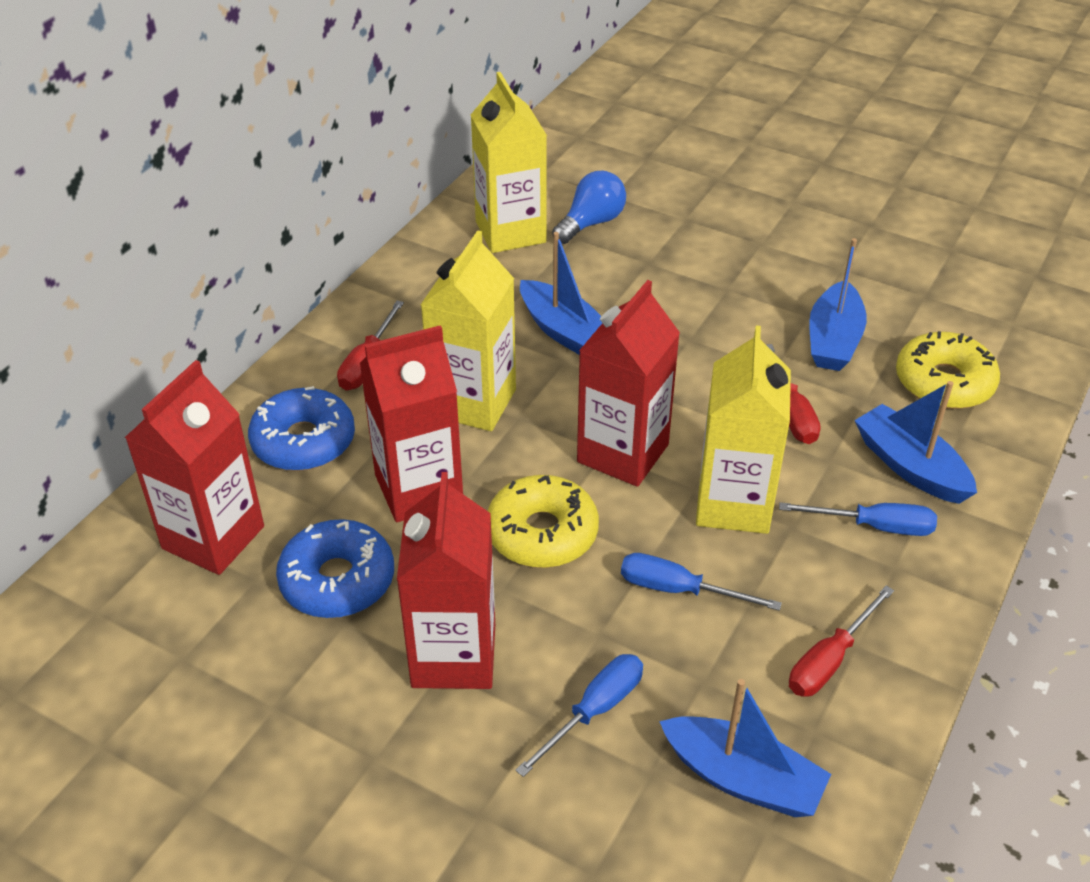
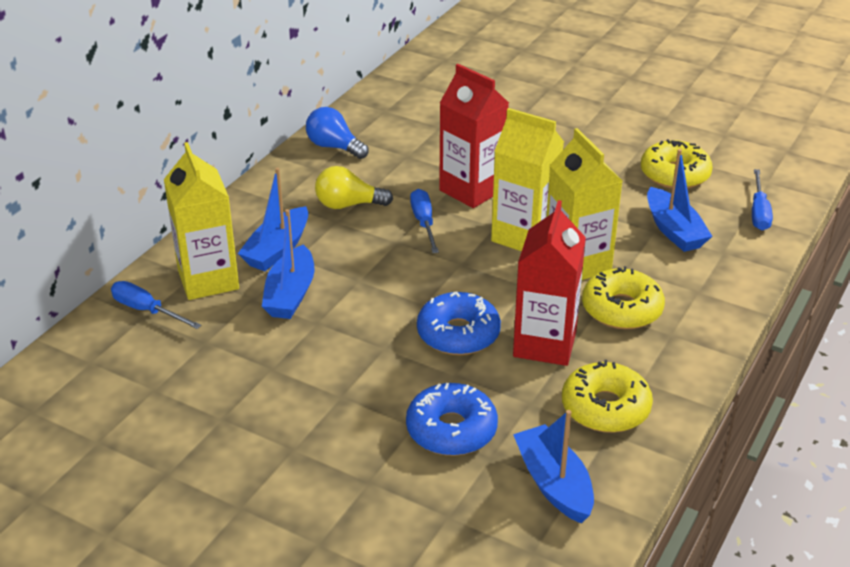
red carton: 4 -> 2
red screwdriver: 3 -> 0
yellow donut: 2 -> 3
yellow light bulb: 0 -> 1

